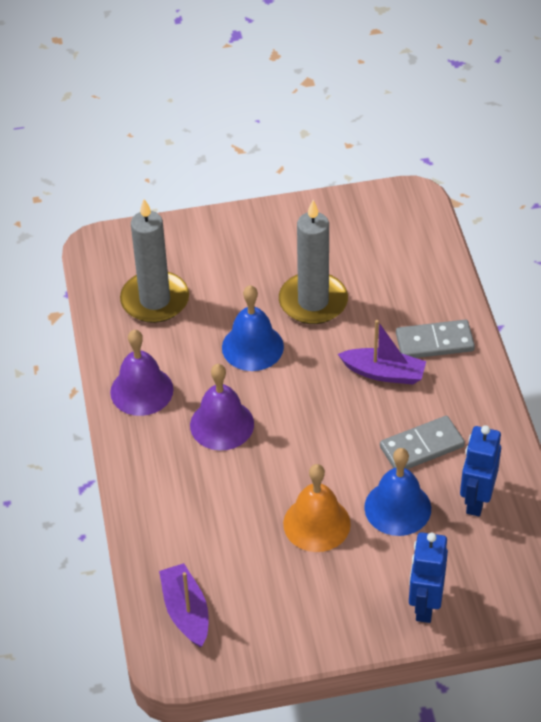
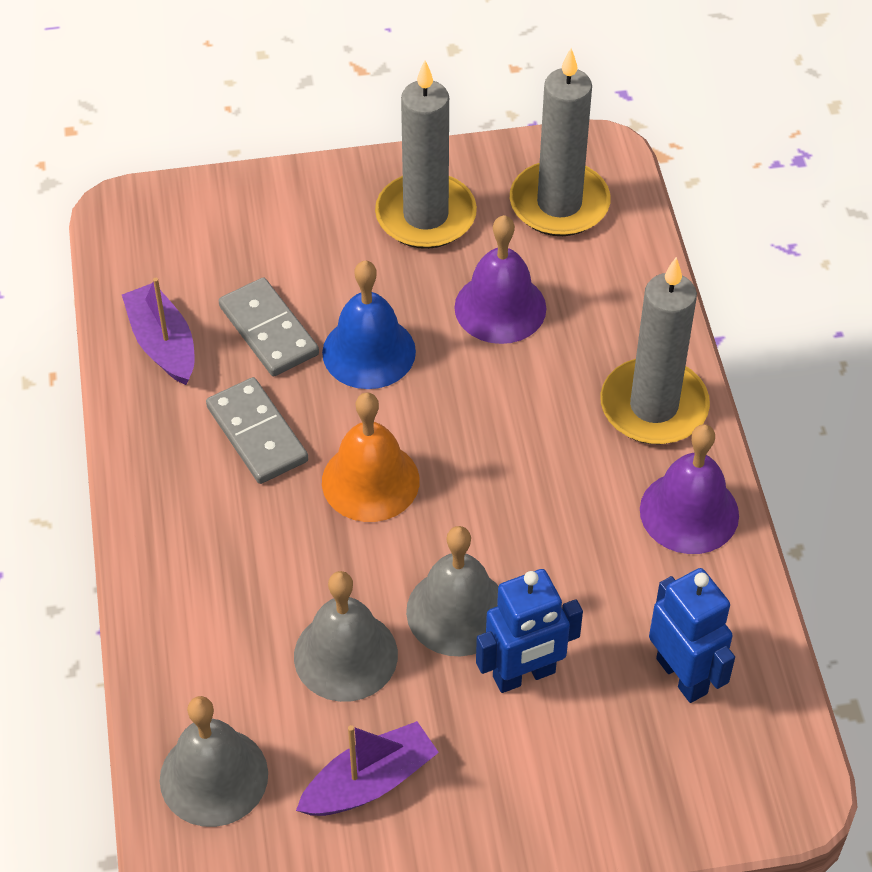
blue bell: 2 -> 1
grey bell: 0 -> 3
grey candle: 2 -> 3

